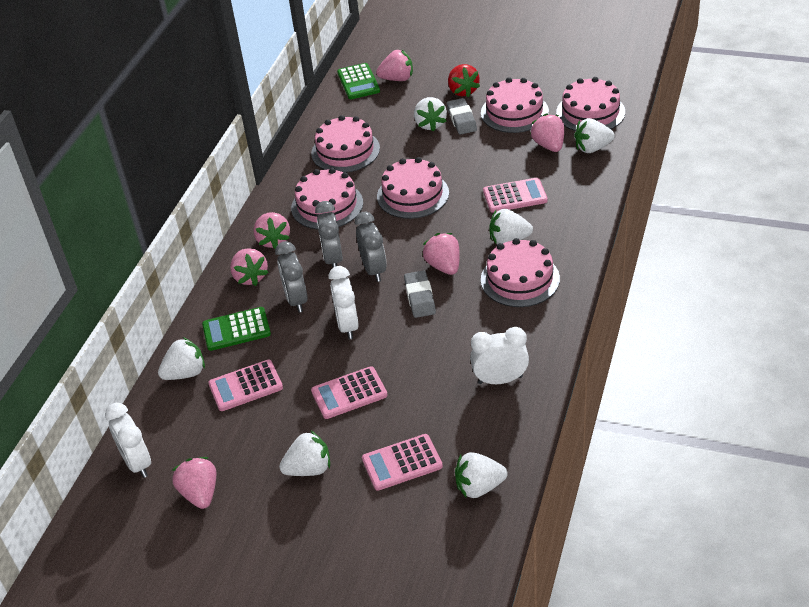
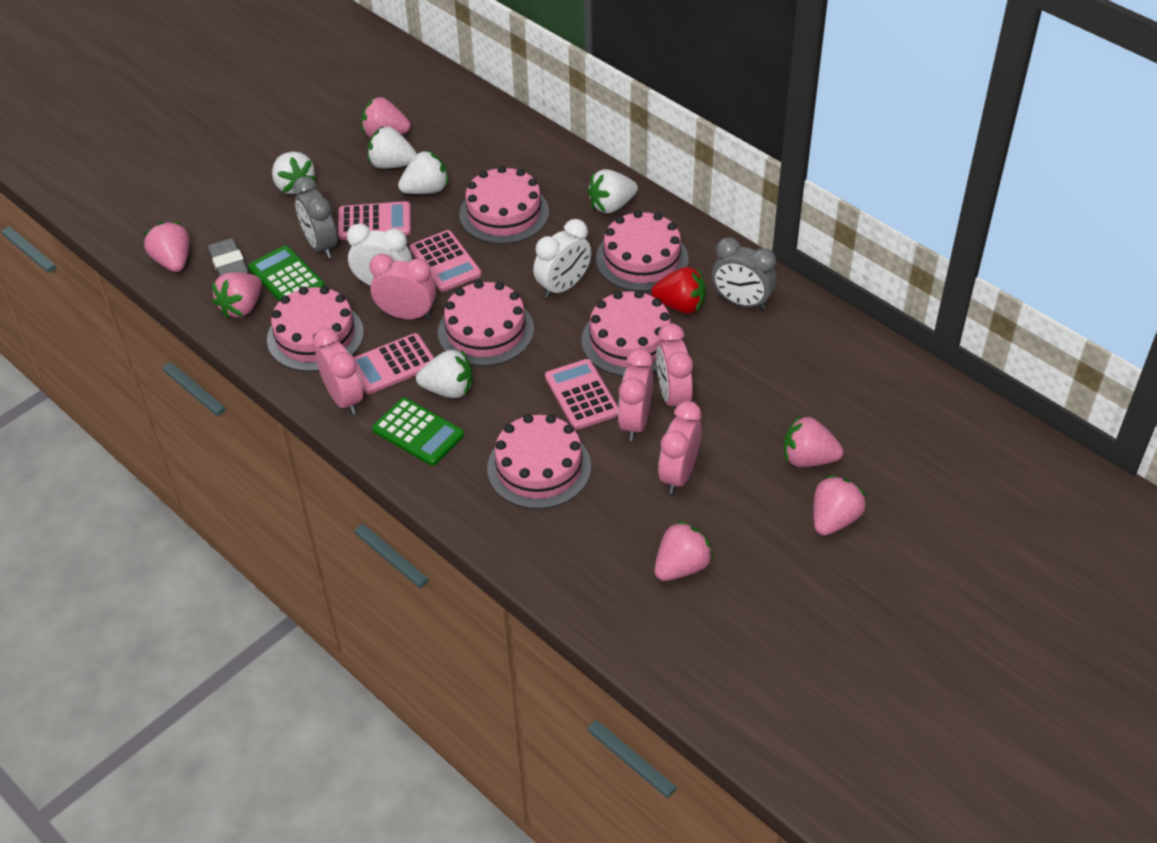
grey clock: 3 -> 2
grey eraser: 2 -> 1
pink clock: 0 -> 5
white clock: 3 -> 2
white strawberry: 6 -> 5

